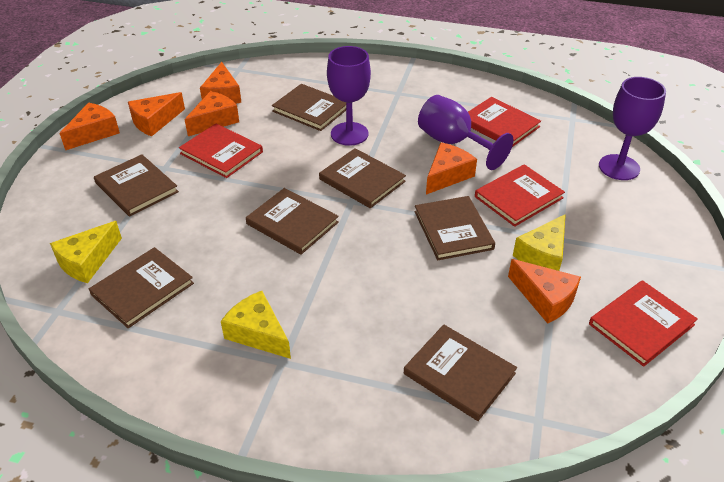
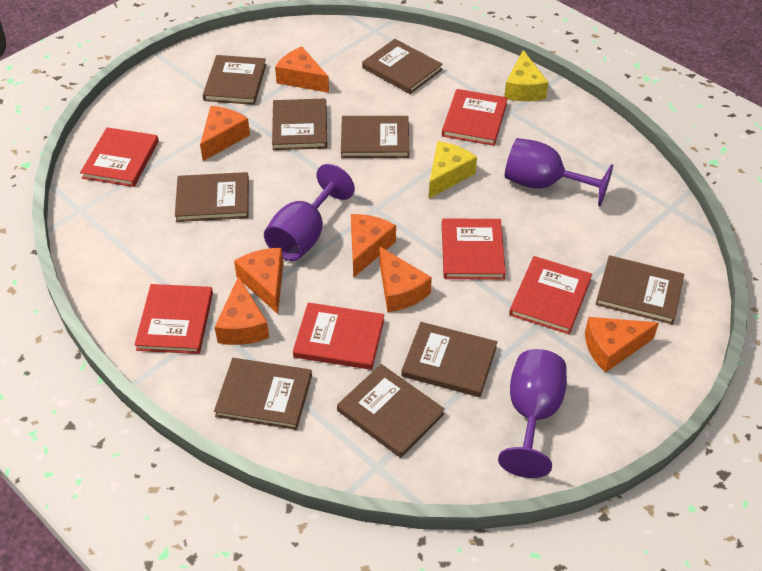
brown book: 7 -> 9
orange cheese: 6 -> 7
red book: 4 -> 6
yellow cheese: 3 -> 2

